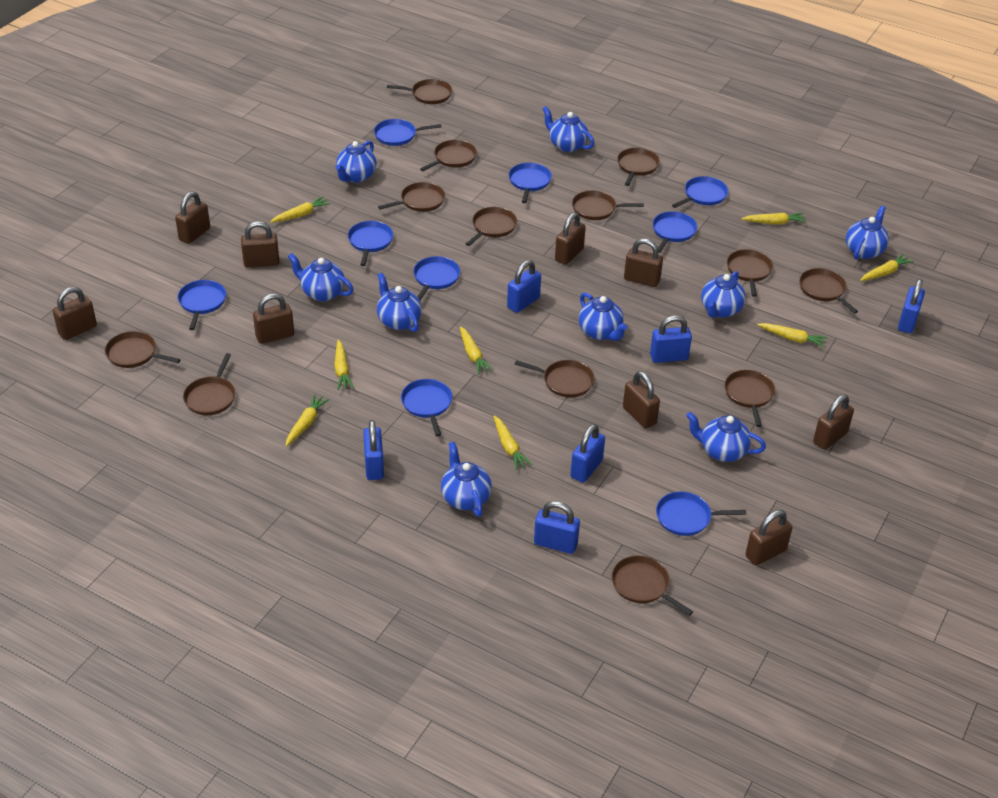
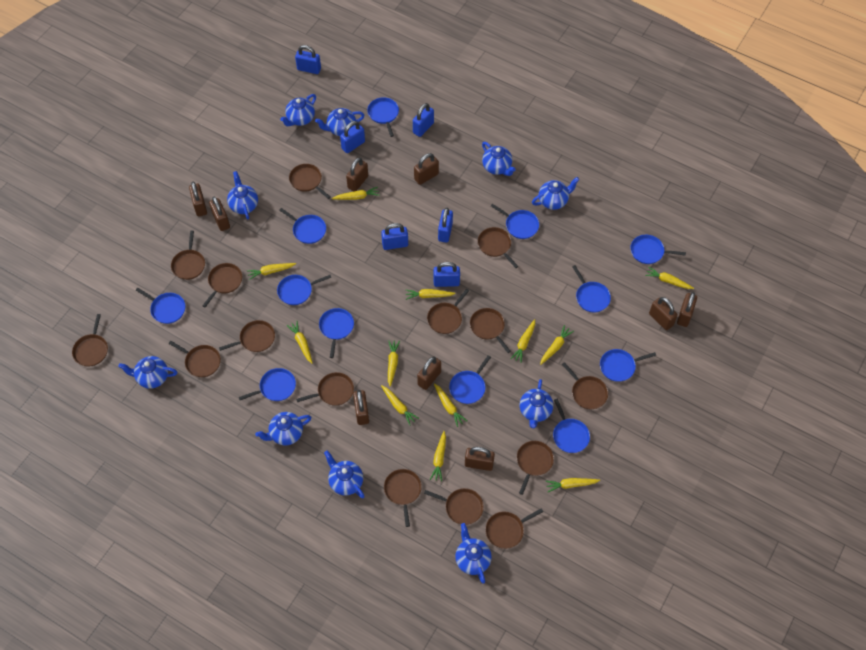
blue pan: 9 -> 12
blue teapot: 9 -> 10
brown pan: 13 -> 15
yellow carrot: 8 -> 12

